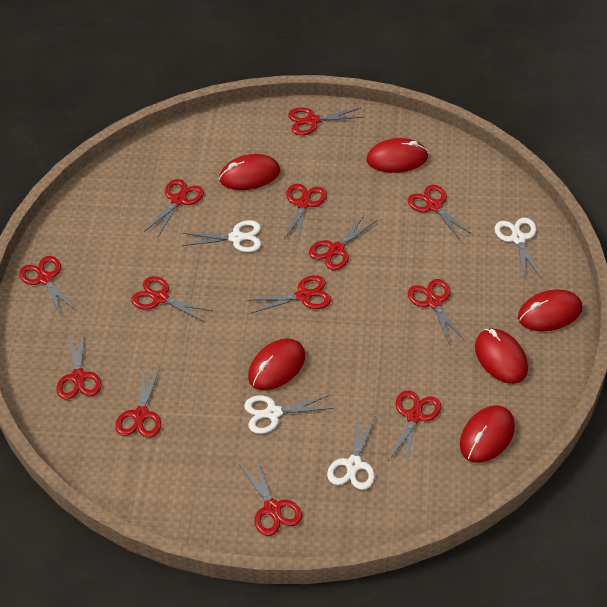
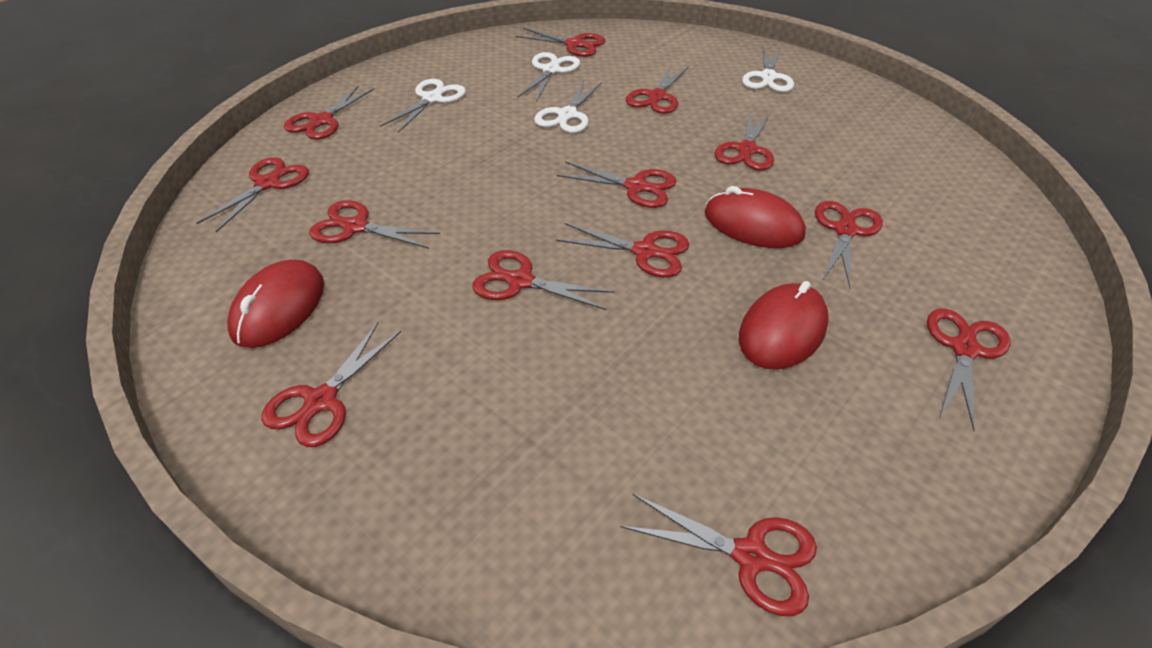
red mouse: 6 -> 3

